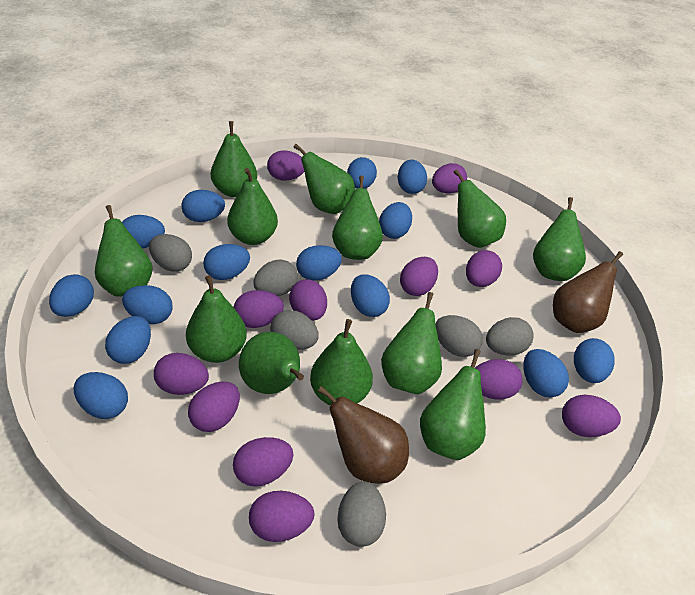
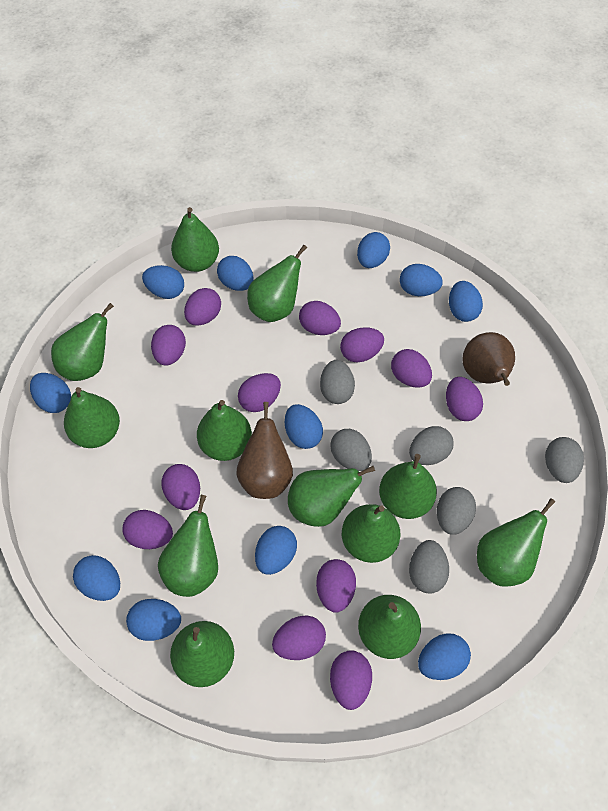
blue egg: 14 -> 11

